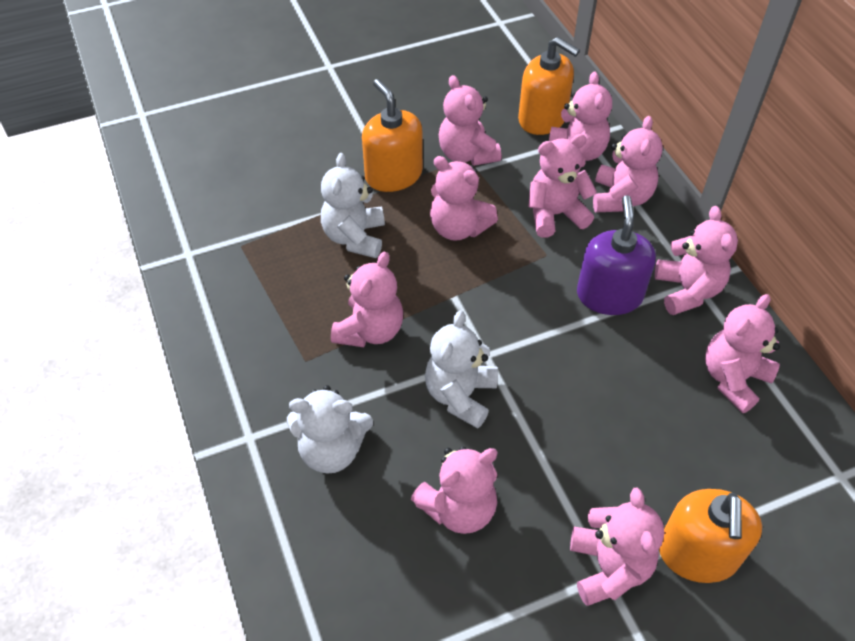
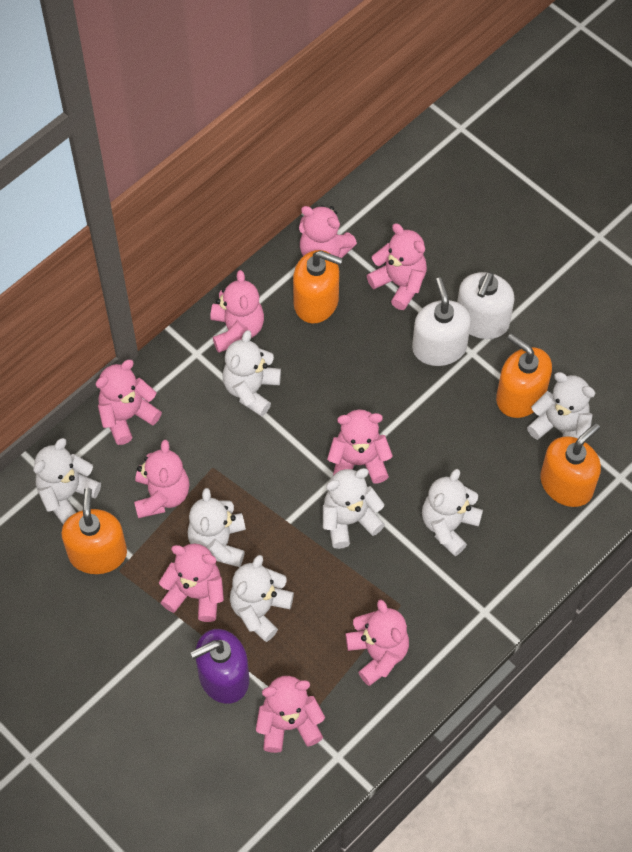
orange soap dispenser: 3 -> 4
pink teddy bear: 10 -> 9
white soap dispenser: 0 -> 2
white teddy bear: 3 -> 7

